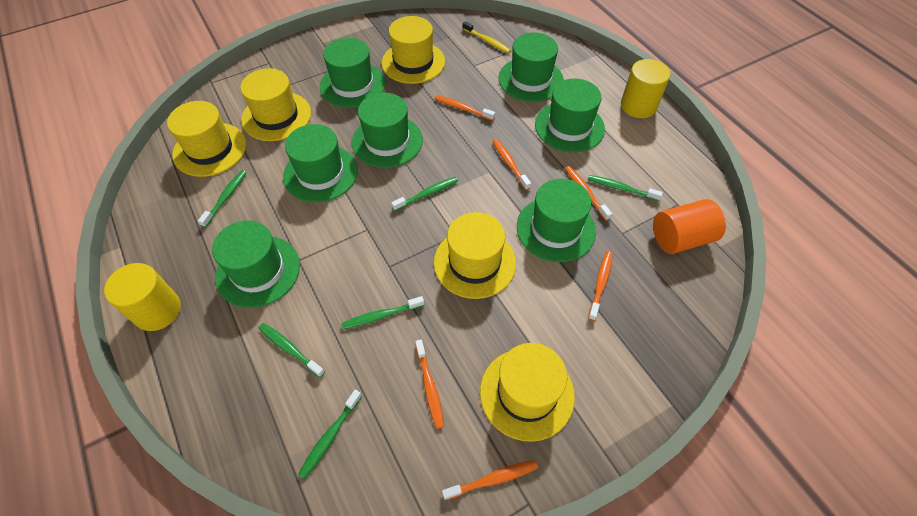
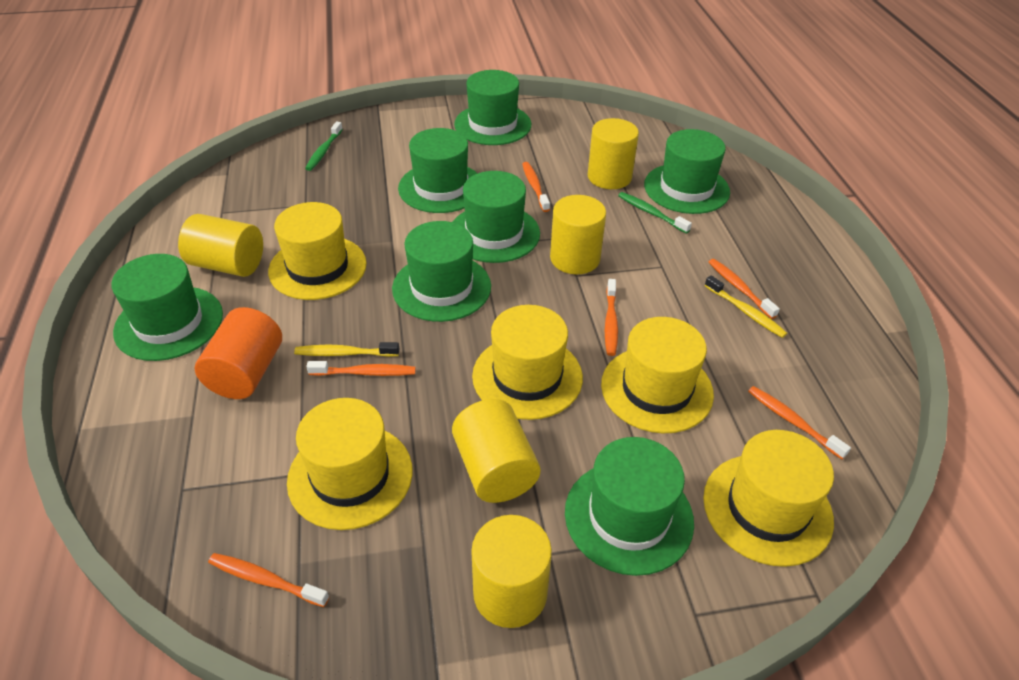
green toothbrush: 6 -> 2
yellow cylinder: 2 -> 5
yellow toothbrush: 1 -> 2

